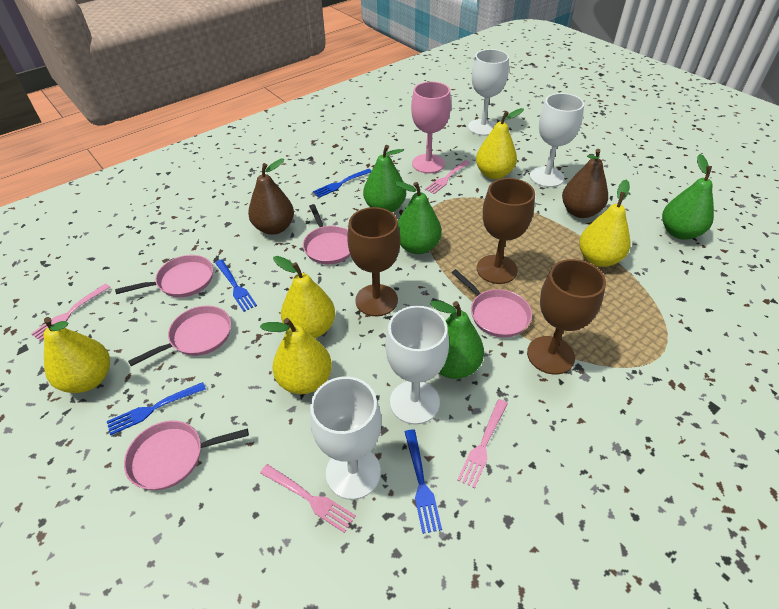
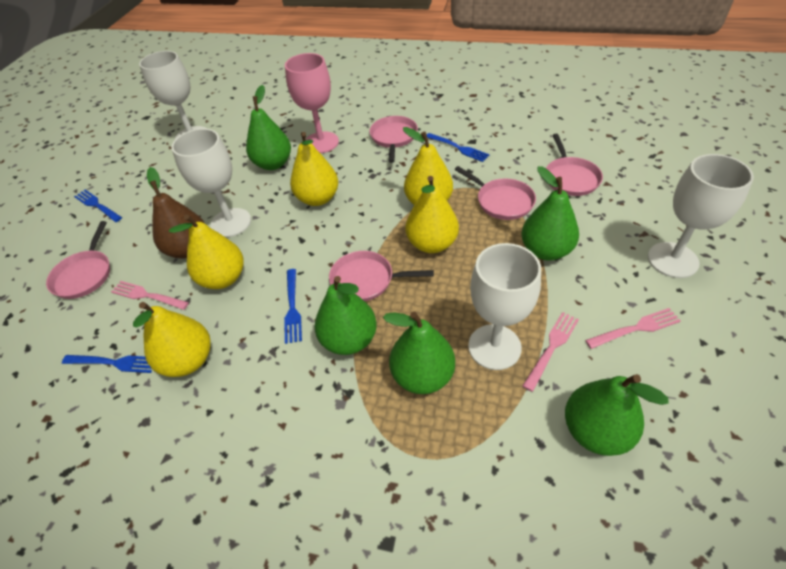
brown goblet: 3 -> 0
brown pear: 2 -> 1
green pear: 4 -> 5
pink fork: 4 -> 3

